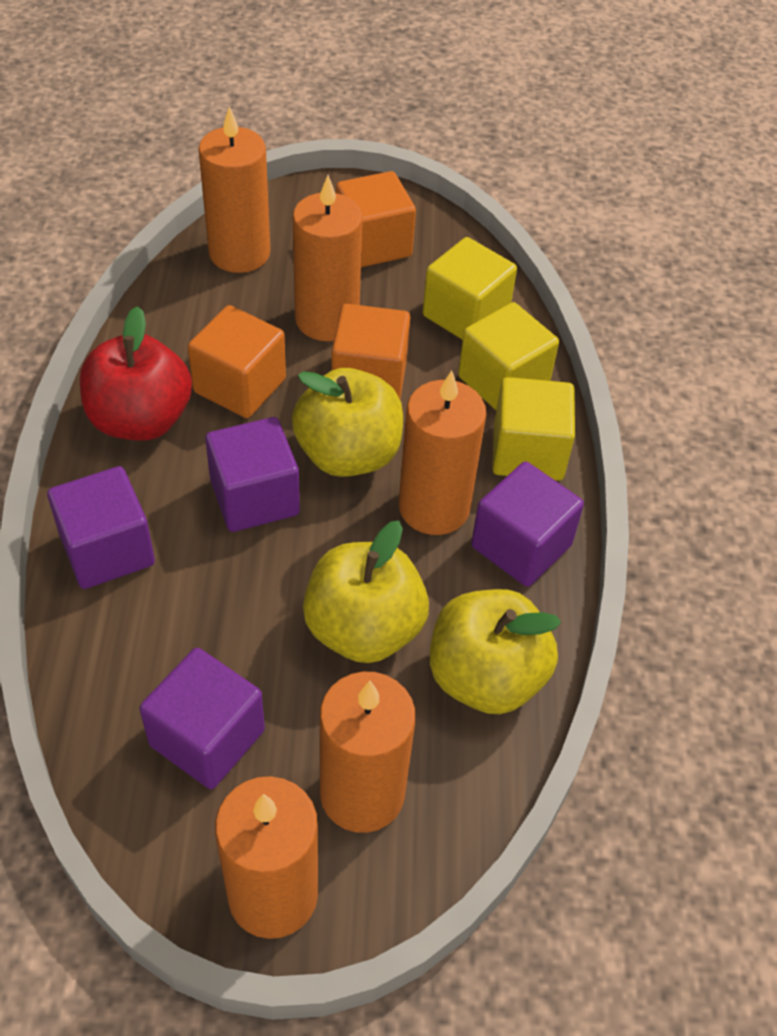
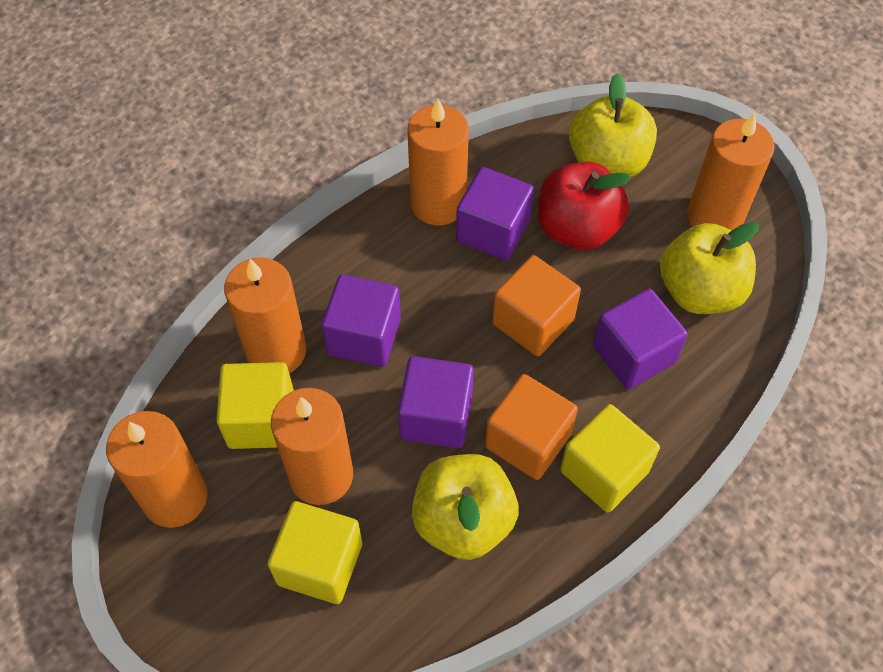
orange cube: 3 -> 2

